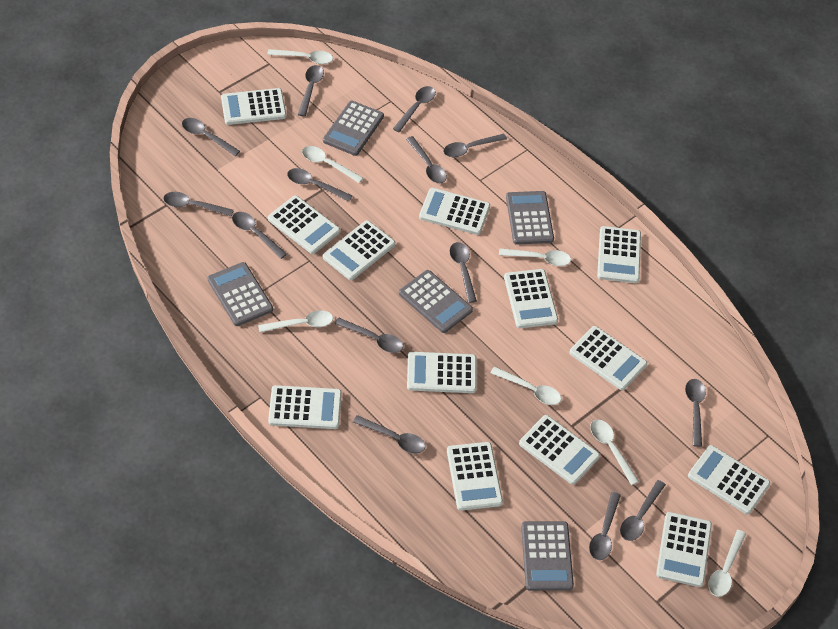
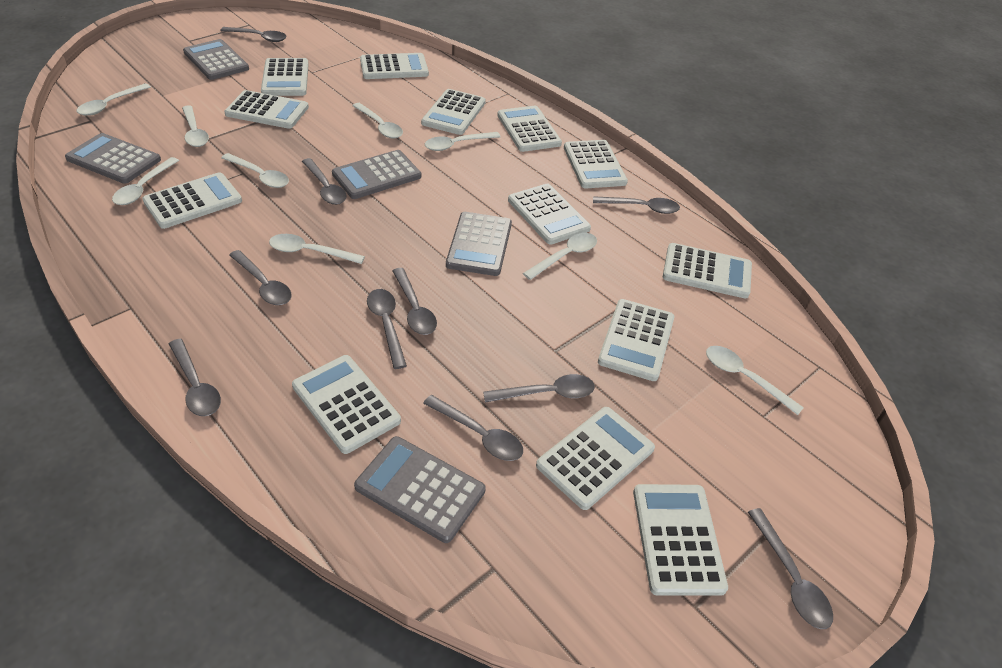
grey spoon: 14 -> 10
white spoon: 7 -> 9

